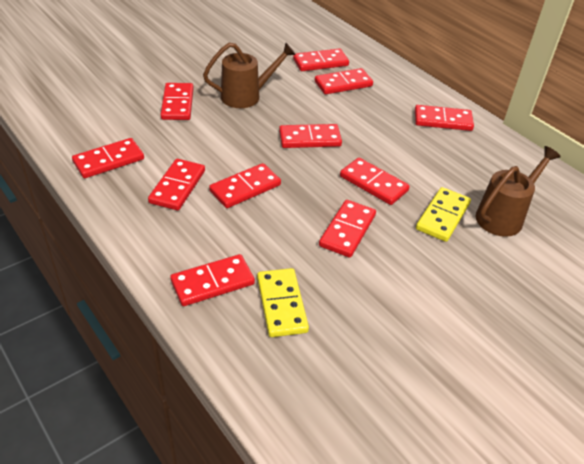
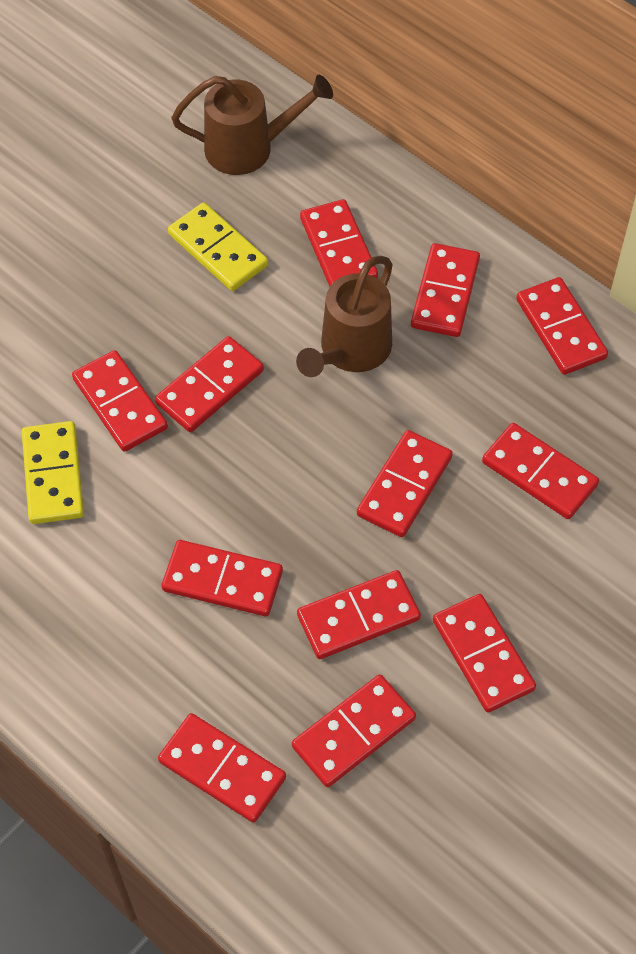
red domino: 11 -> 12

